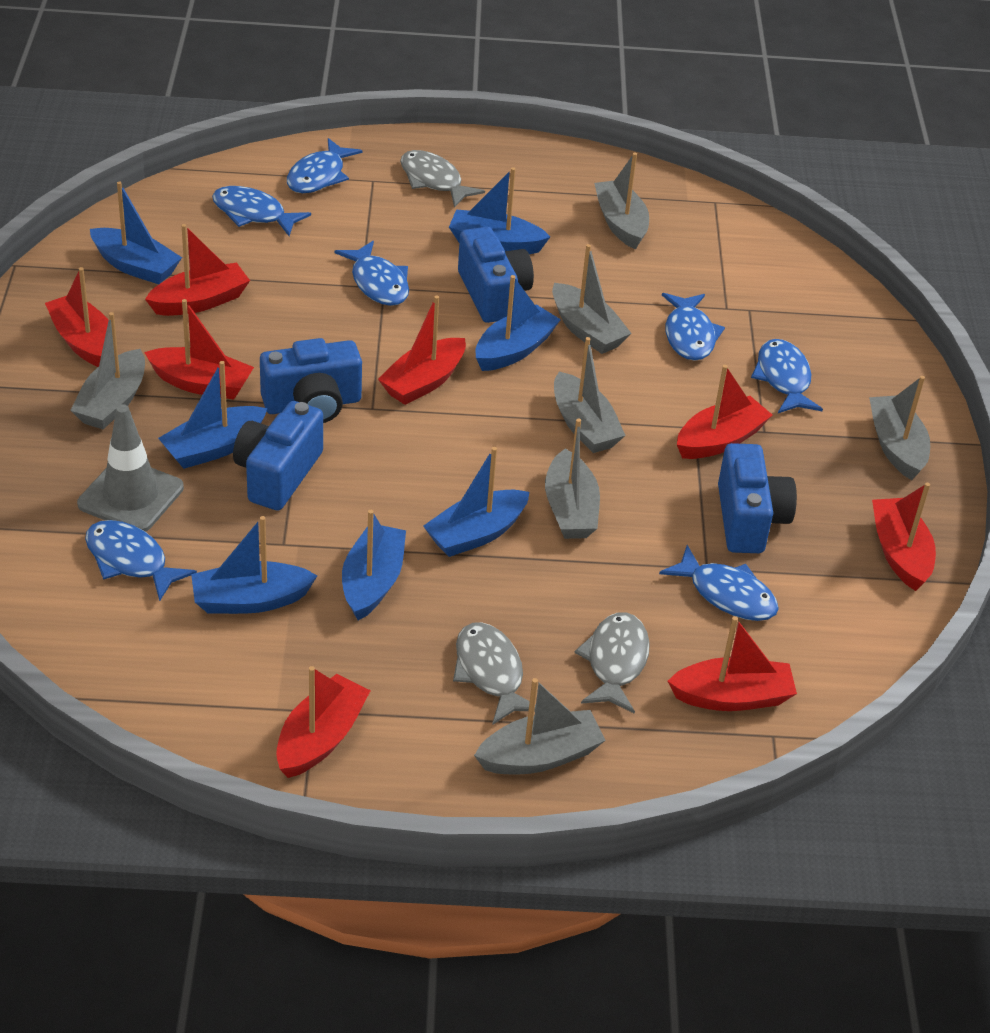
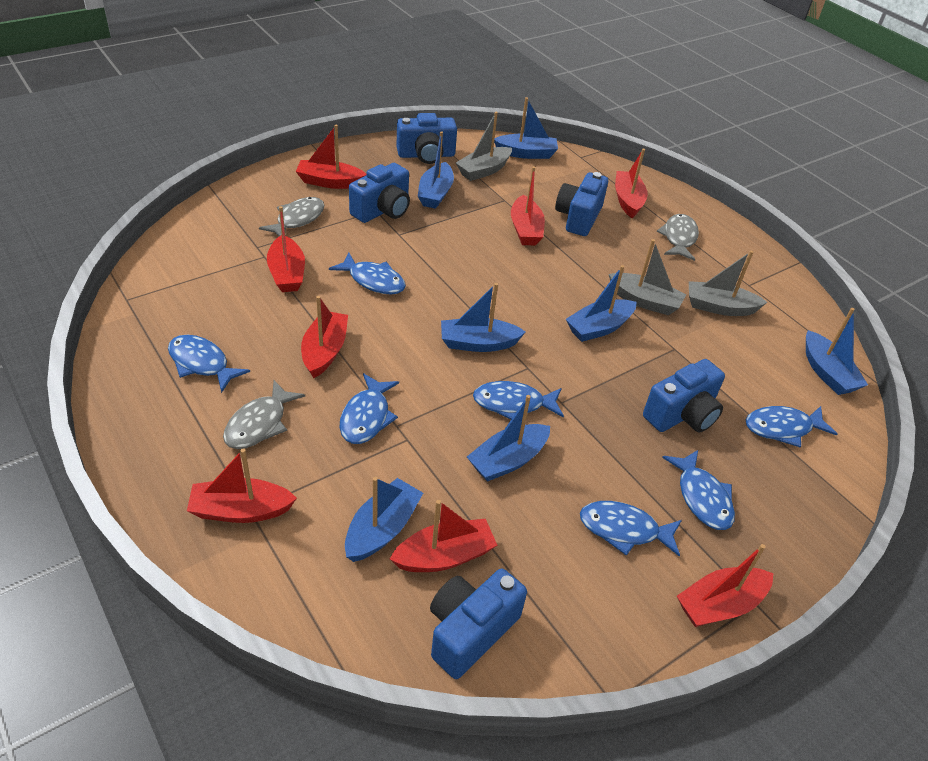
blue camera: 4 -> 5
grey boat: 7 -> 3
grey traffic cone: 1 -> 0

